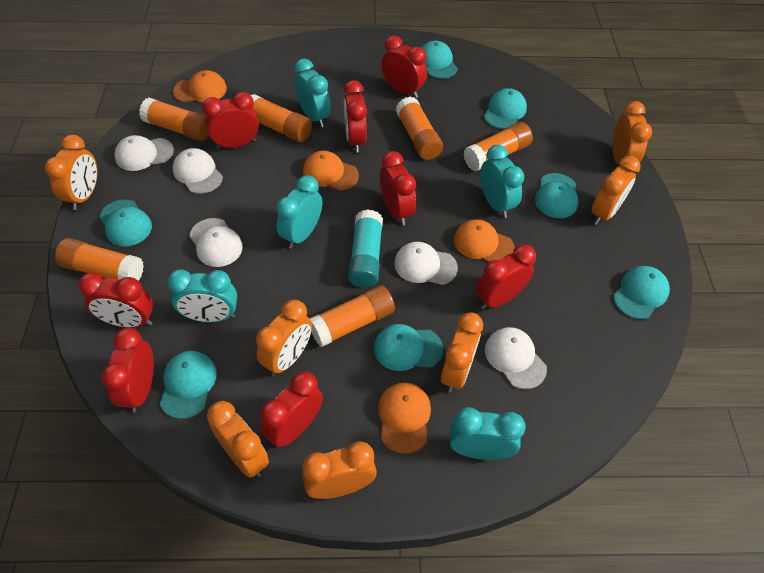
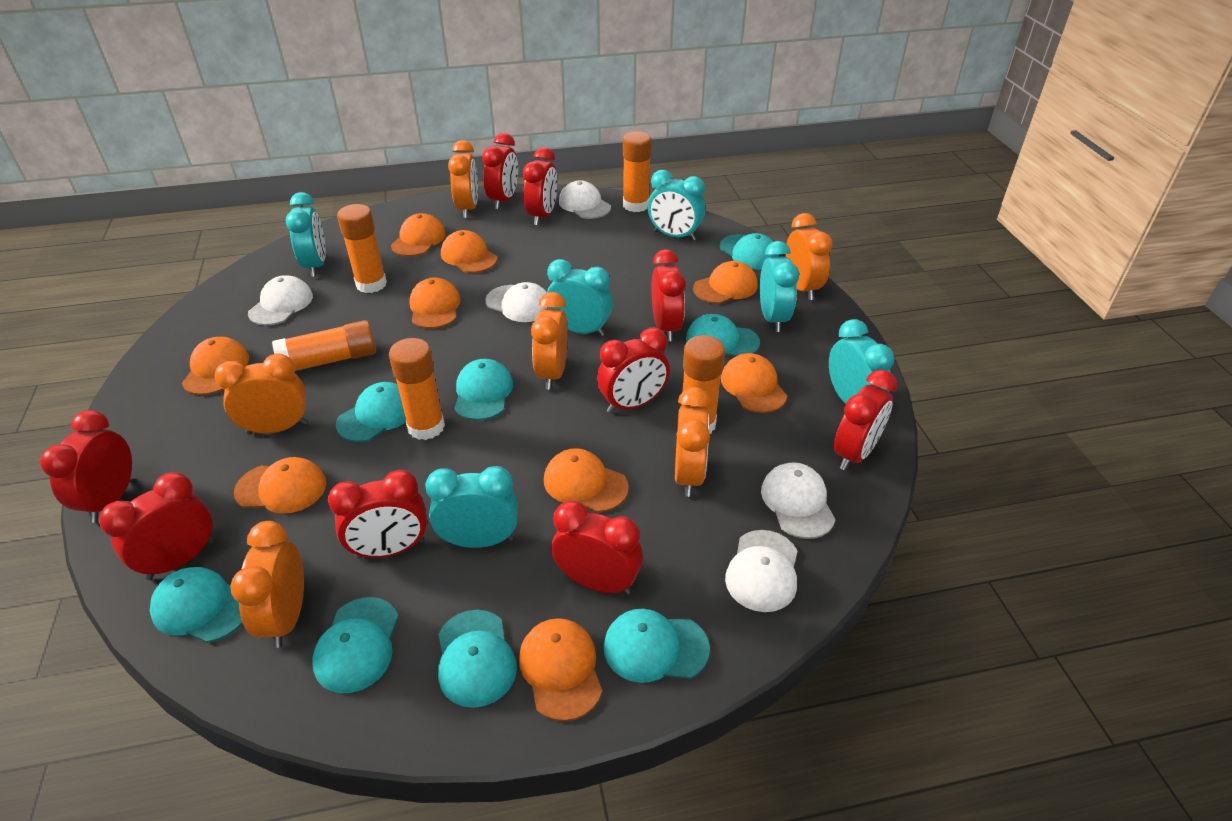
orange cap: 4 -> 9
orange clock: 7 -> 6
orange glue stick: 6 -> 5
red clock: 8 -> 9
turquoise cap: 7 -> 8
turquoise clock: 5 -> 6
turquoise glue stick: 1 -> 0

